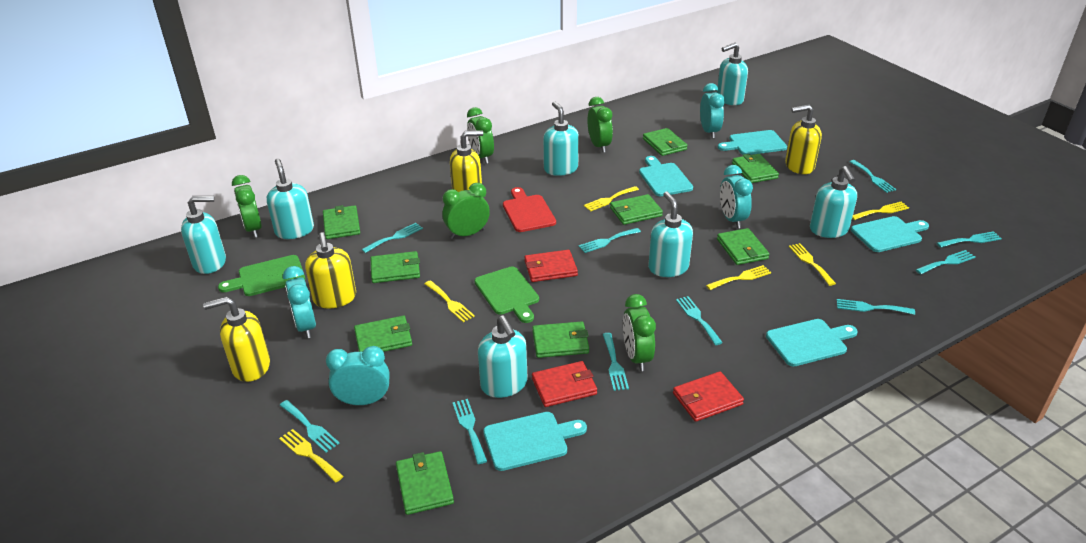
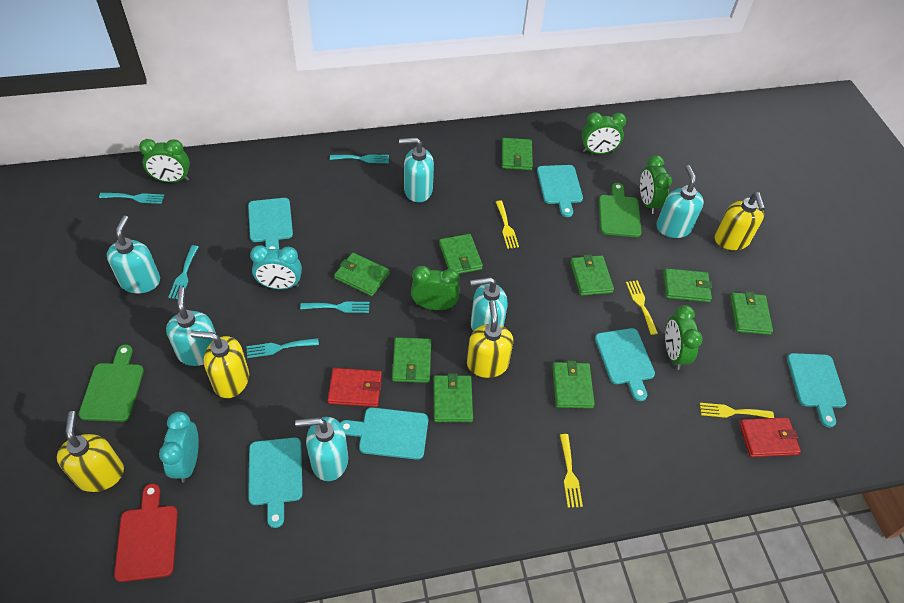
red wallet: 3 -> 2
turquoise clock: 4 -> 2
turquoise cutting board: 5 -> 6
turquoise fork: 10 -> 5
turquoise soap dispenser: 7 -> 6
yellow fork: 6 -> 4

